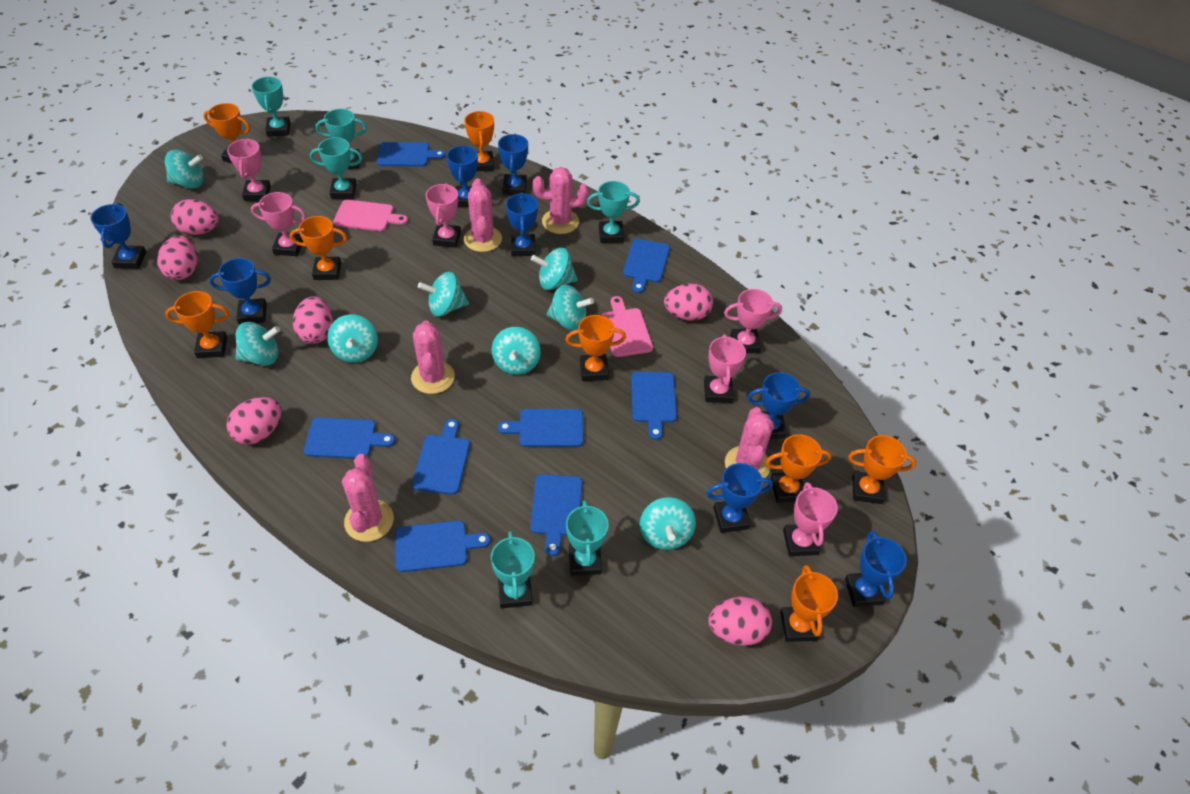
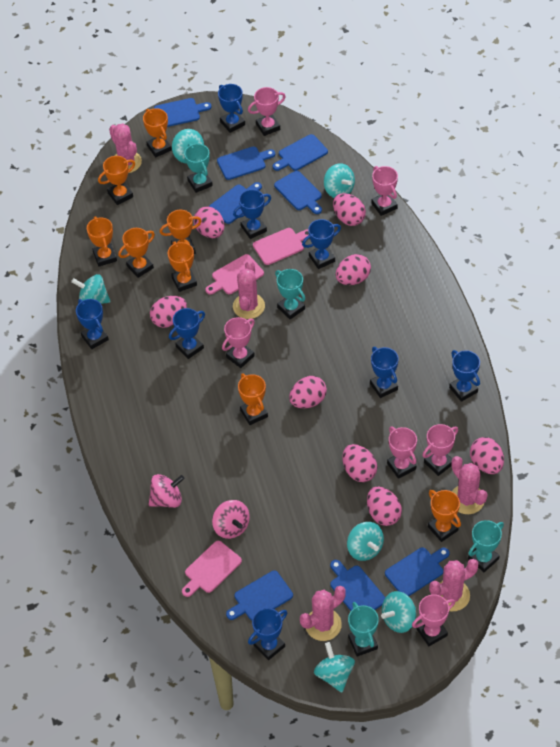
pink cutting board: 2 -> 3
pink egg: 6 -> 8
pink spinning top: 0 -> 2
turquoise spinning top: 8 -> 6
turquoise trophy: 6 -> 4

